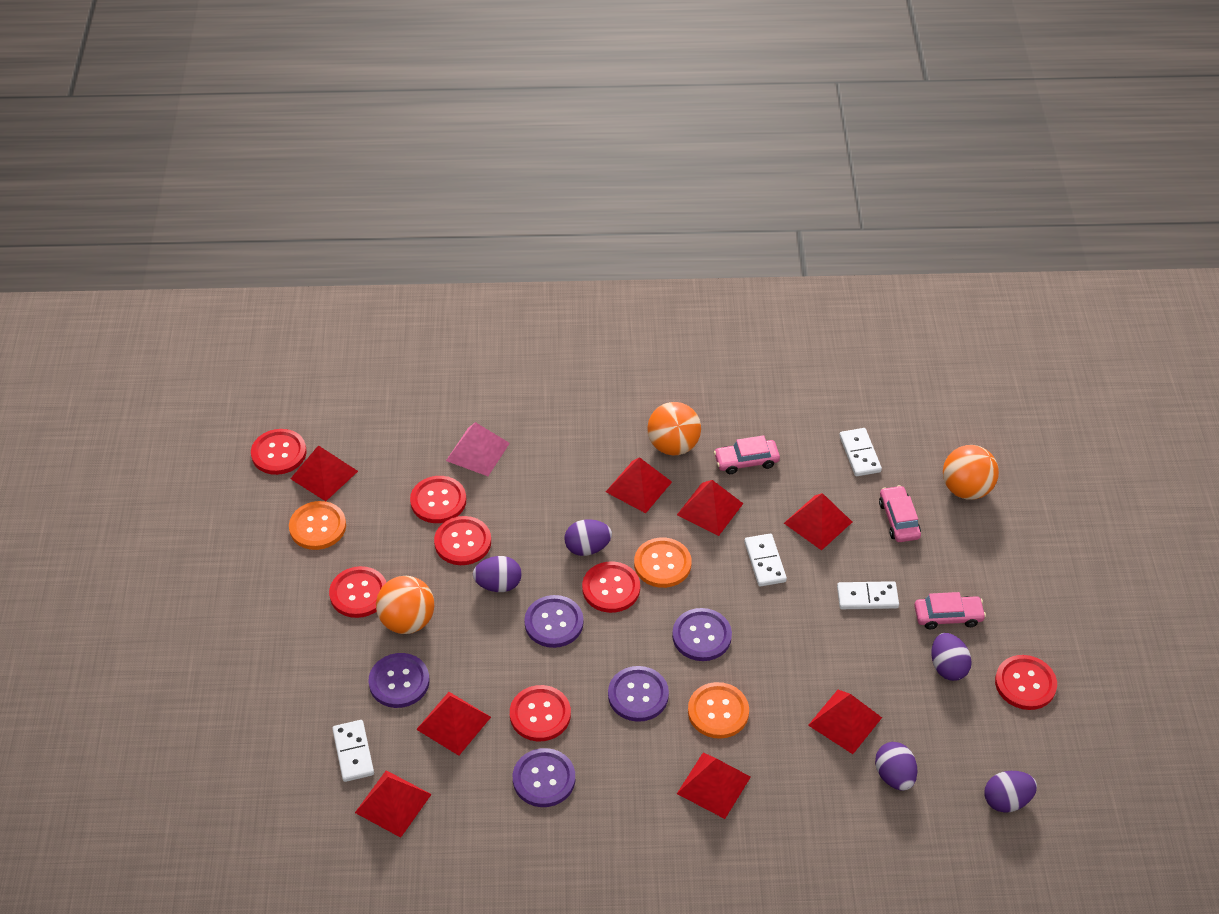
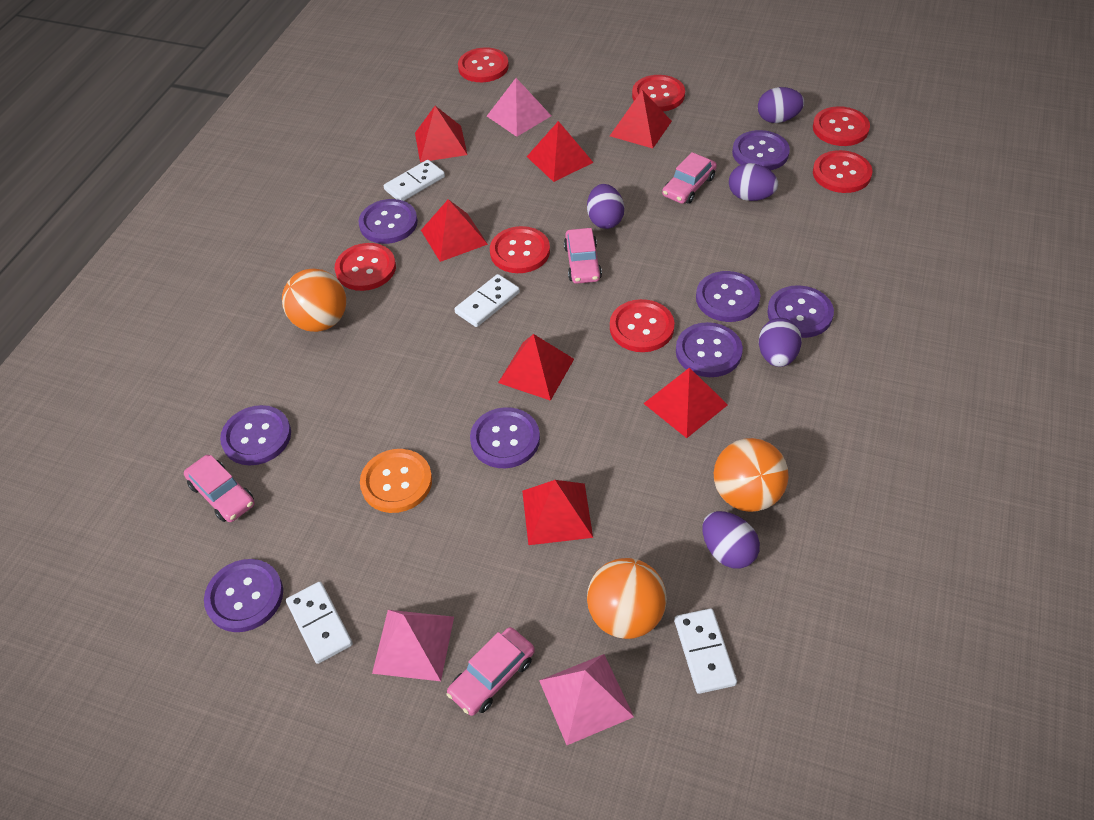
orange button: 3 -> 1
pink car: 3 -> 4
pink pyramid: 1 -> 3
purple button: 5 -> 8
red pyramid: 8 -> 7

